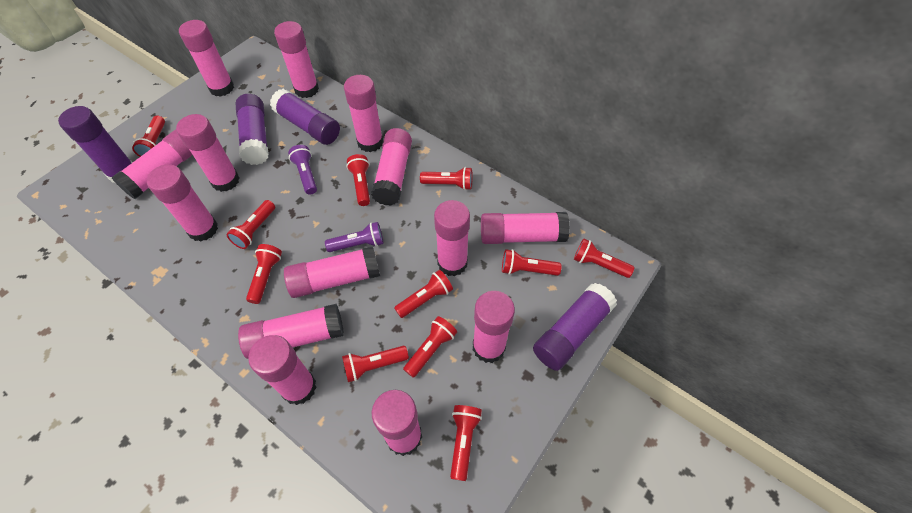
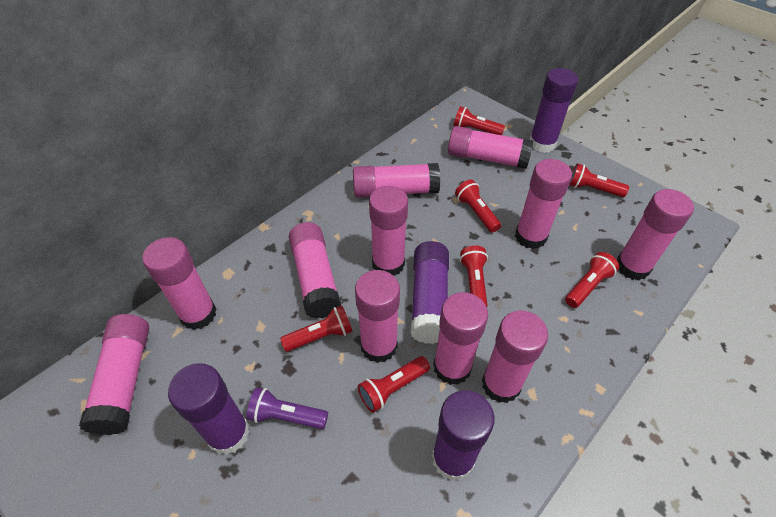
pink glue stick: 14 -> 11
purple flashlight: 2 -> 1
red flashlight: 11 -> 7

